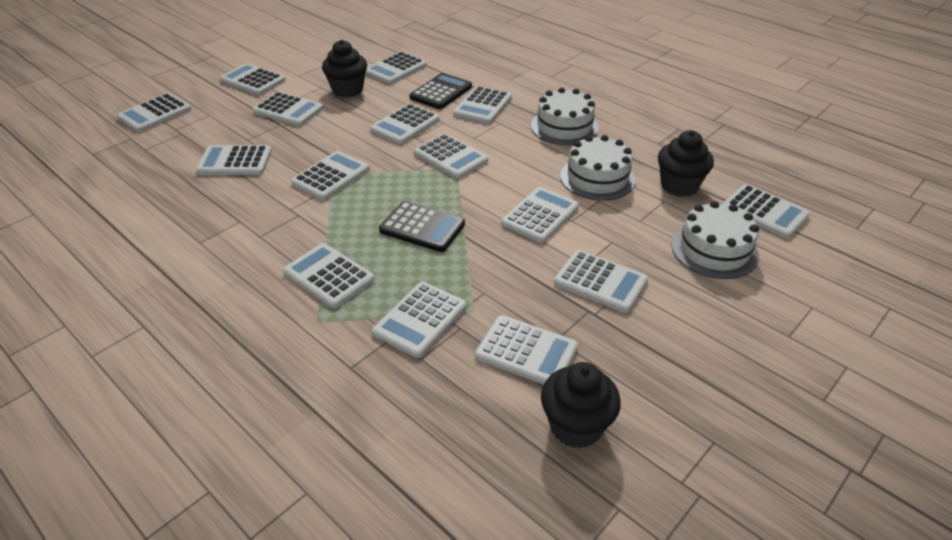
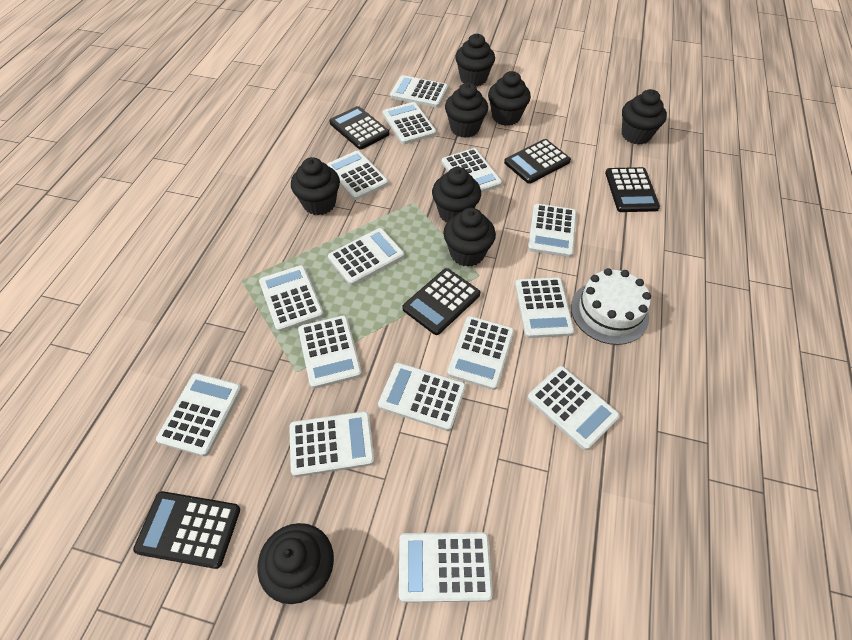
black calculator: 2 -> 5
black cupcake: 3 -> 8
white cake: 3 -> 1

